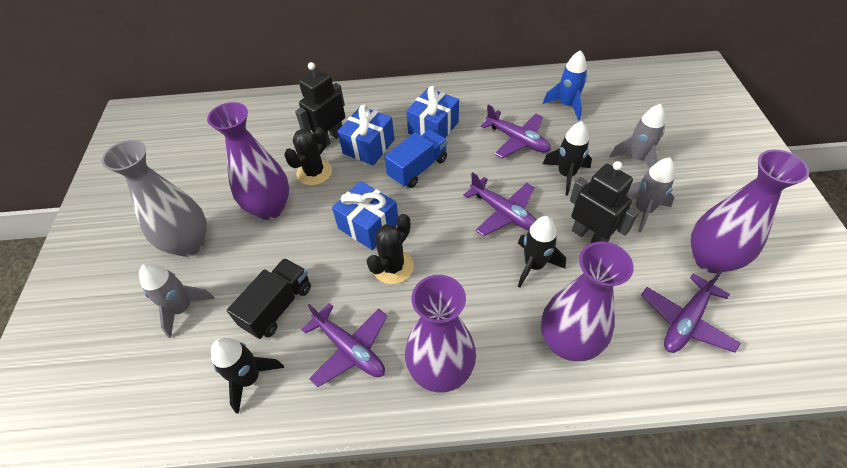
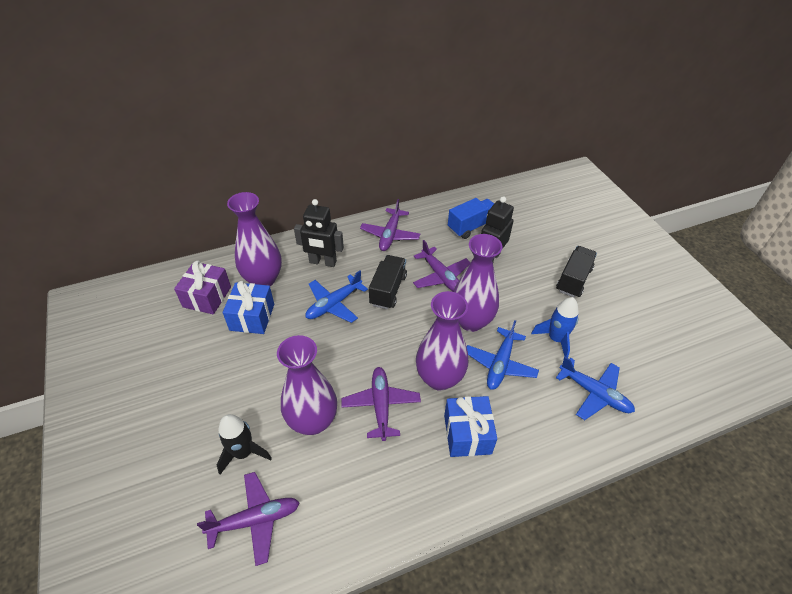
black cactus: 2 -> 0
black rocket: 3 -> 1
black truck: 1 -> 2
blue gift: 3 -> 2
blue plane: 0 -> 3
grey rocket: 3 -> 0
grey vase: 1 -> 0
purple gift: 0 -> 1

